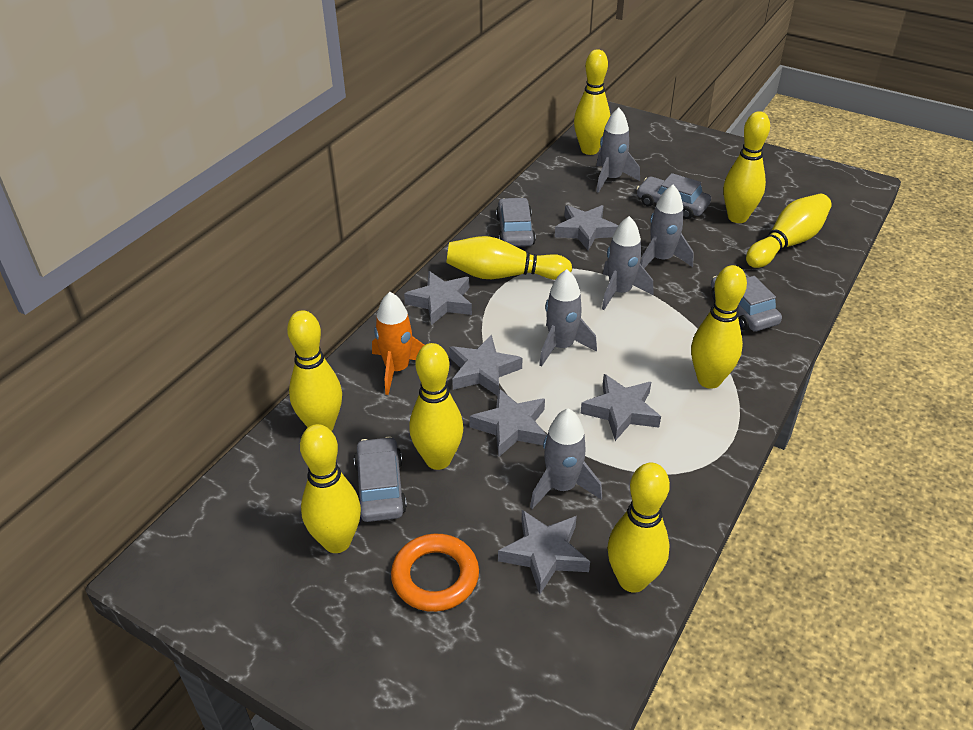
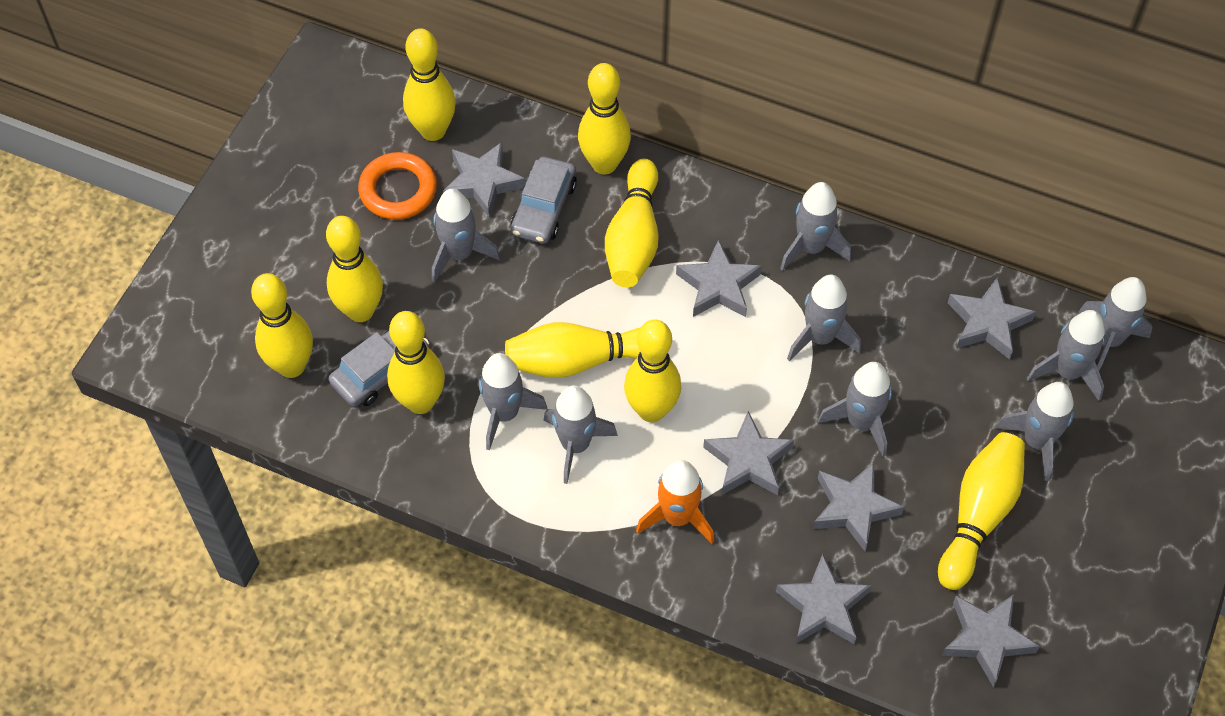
grey car: 4 -> 2
grey rocket: 5 -> 9
grey star: 6 -> 7

